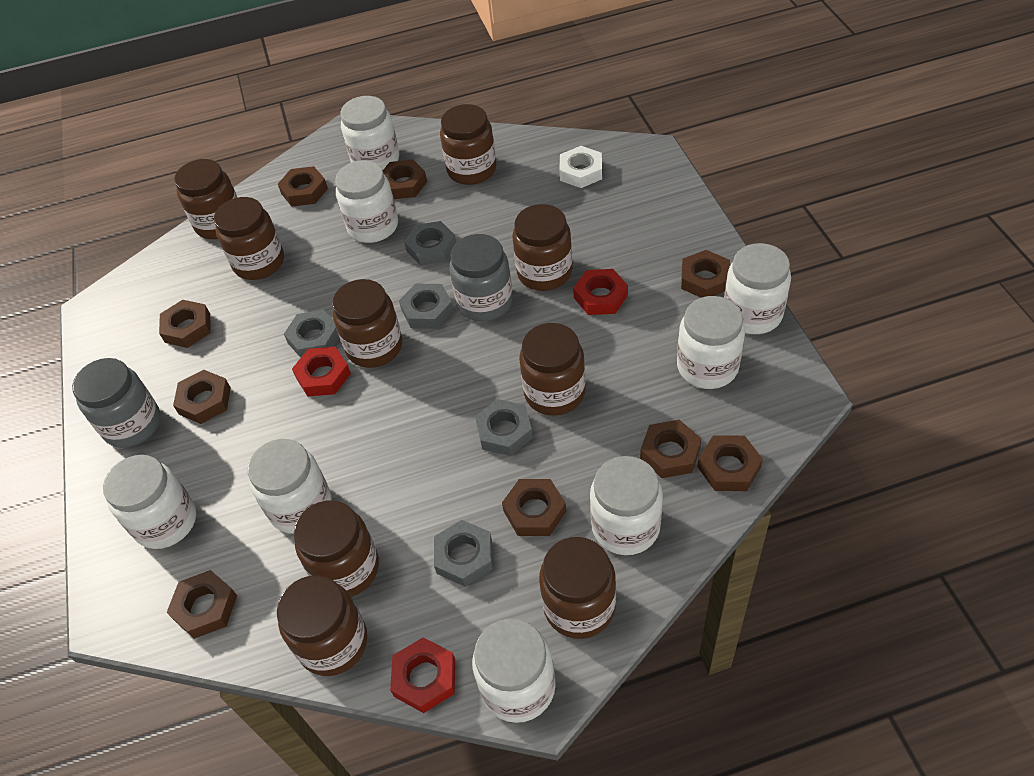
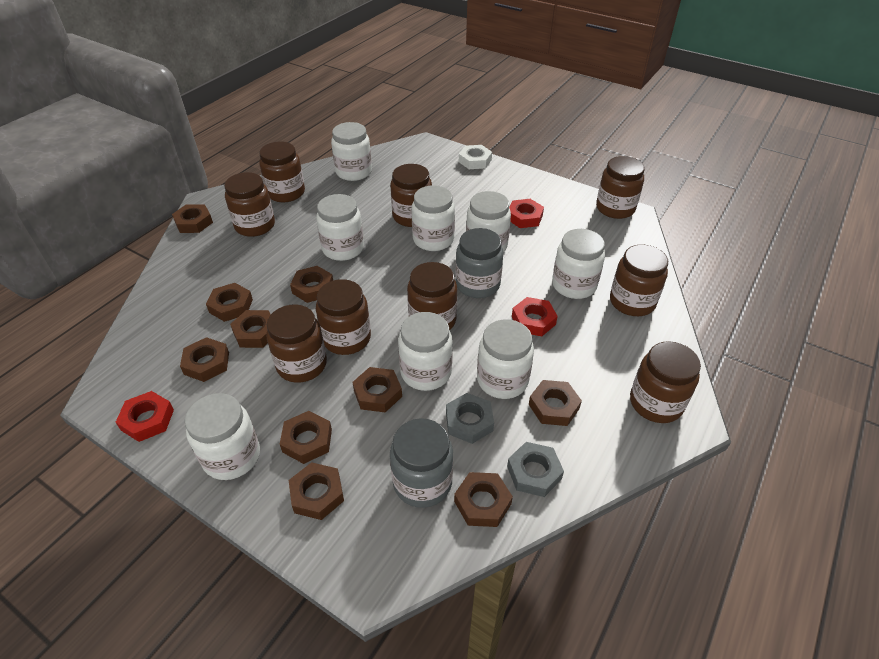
brown nut: 9 -> 10
grey nut: 5 -> 2

